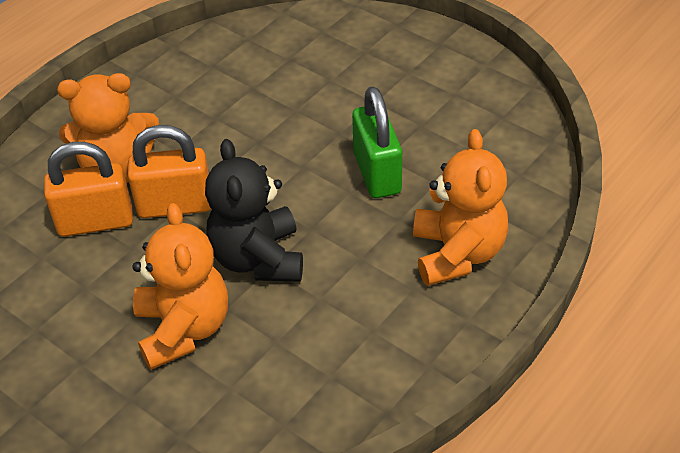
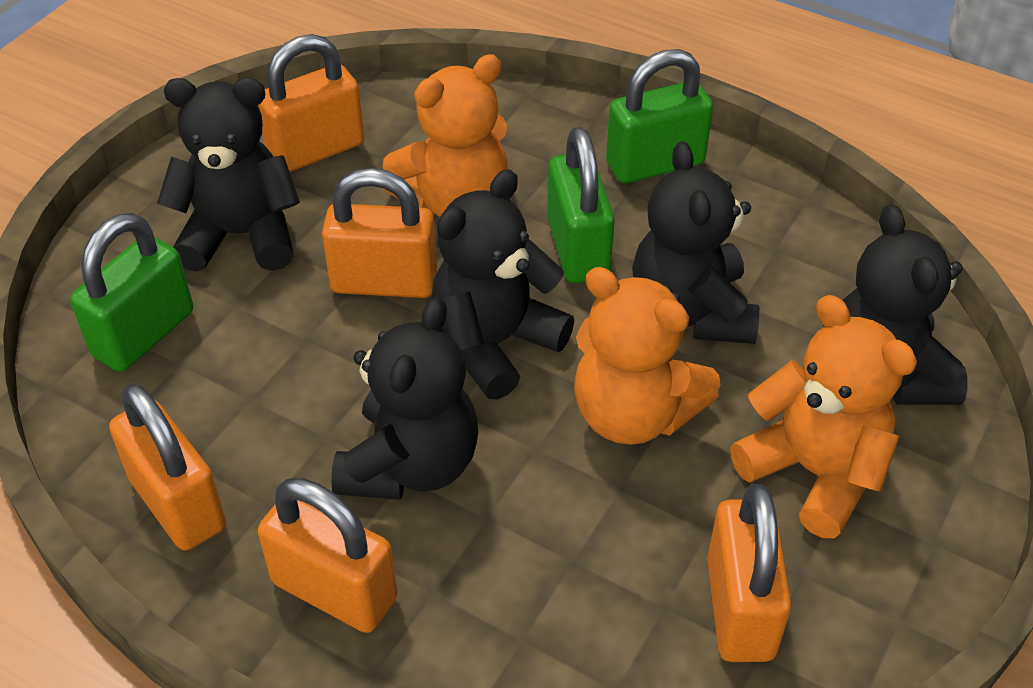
black teddy bear: 1 -> 5
green padlock: 1 -> 3
orange padlock: 2 -> 5

